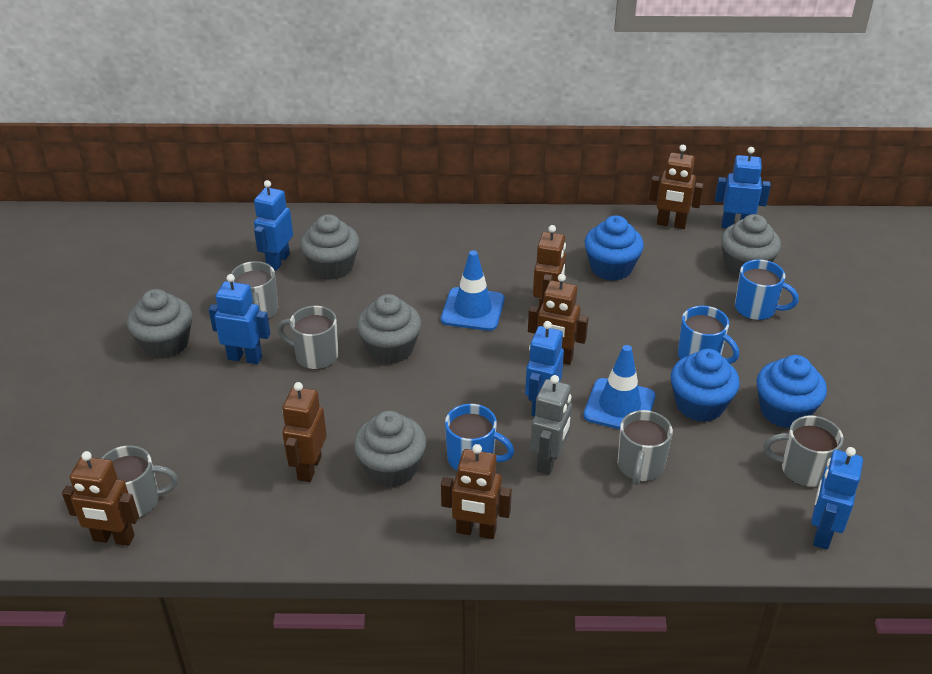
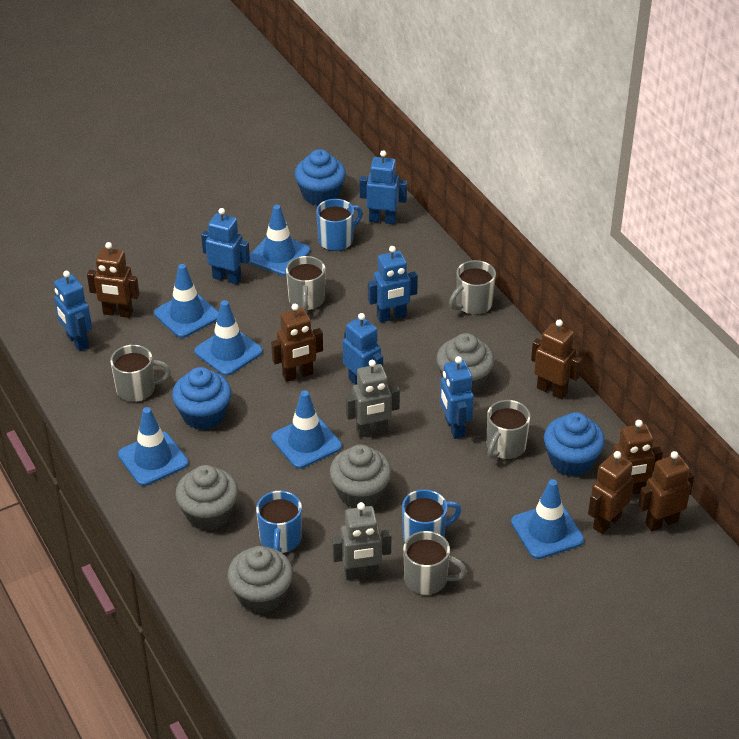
blue robot: 5 -> 6
blue traffic cone: 2 -> 6
grey cupcake: 5 -> 4
grey robot: 1 -> 2

